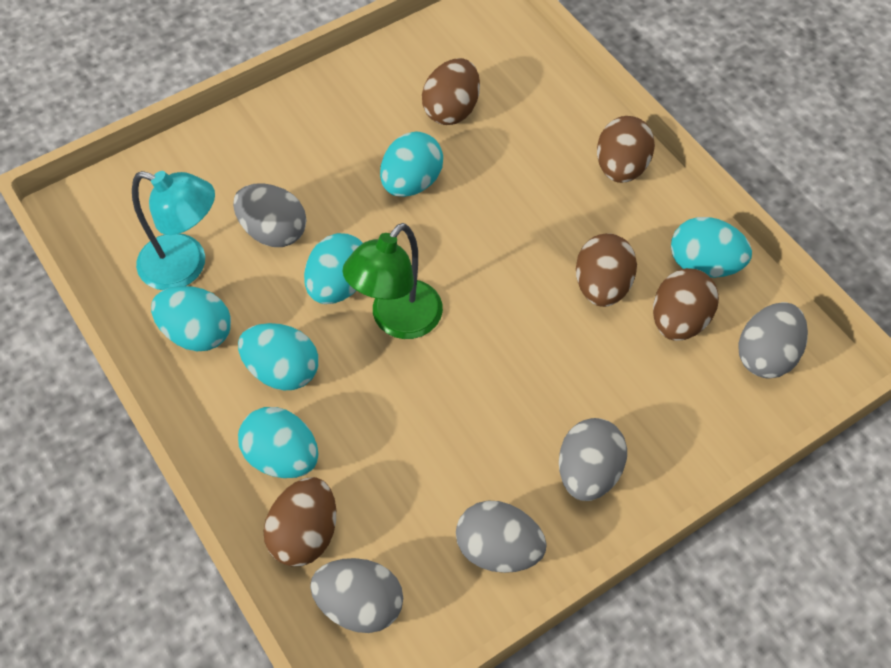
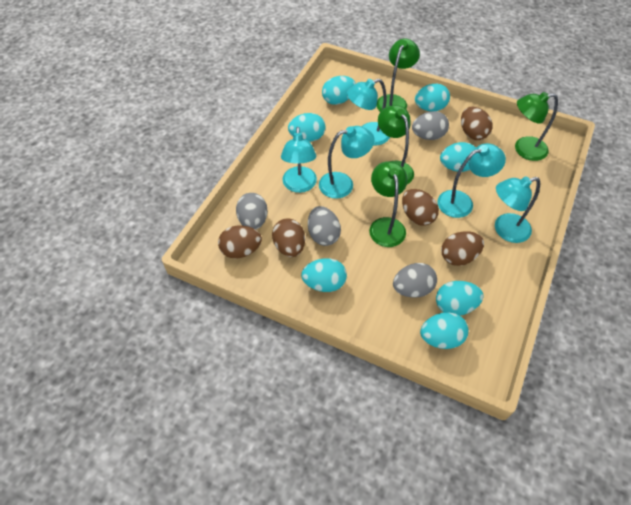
green lamp: 1 -> 4
grey egg: 5 -> 4
turquoise egg: 6 -> 7
turquoise lamp: 1 -> 5

